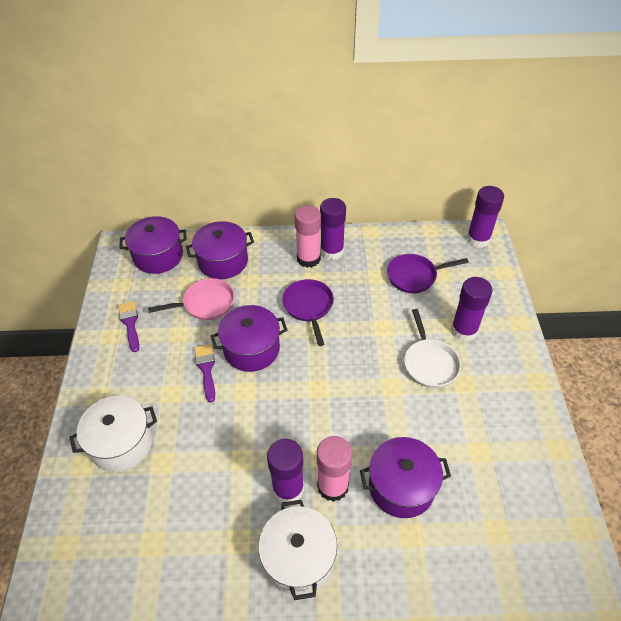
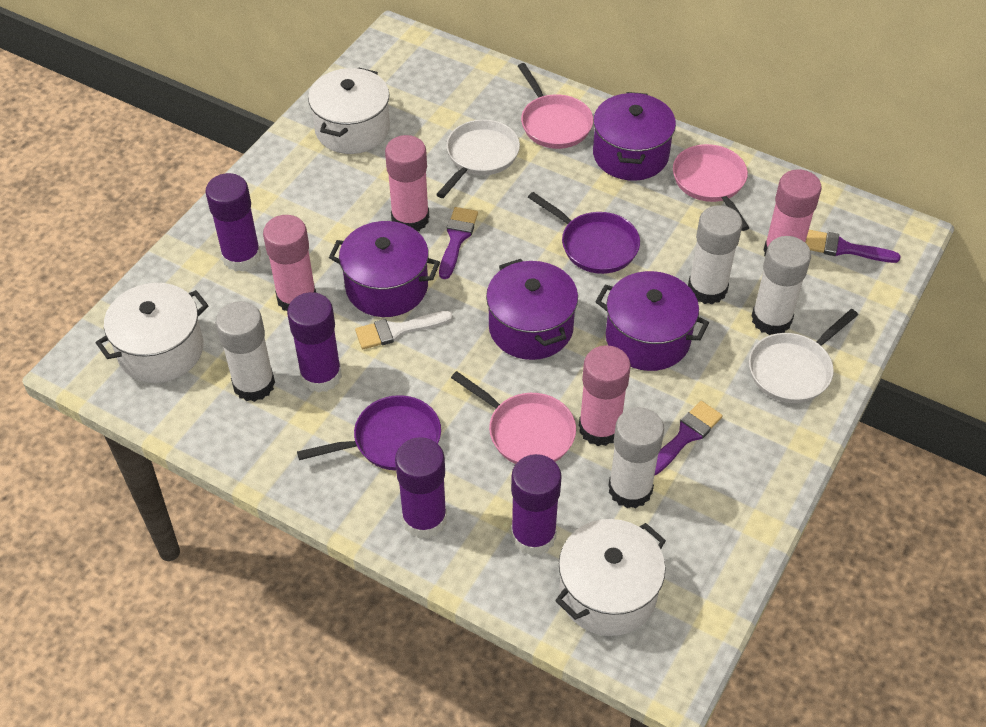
pink glue stick: 2 -> 4
pink pan: 1 -> 3
purple brush: 2 -> 3
white brush: 0 -> 1
white glue stick: 0 -> 4
white pan: 1 -> 2
white pot: 2 -> 3

